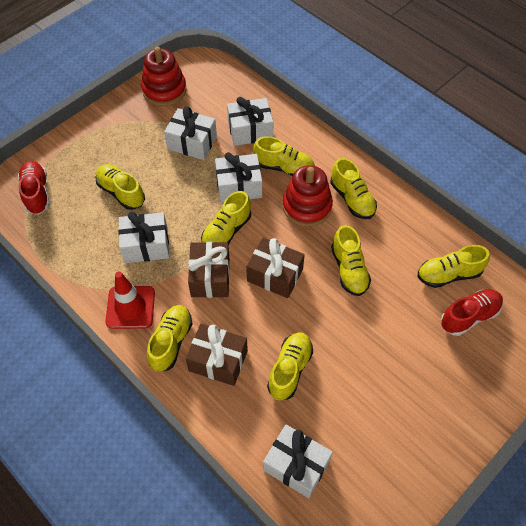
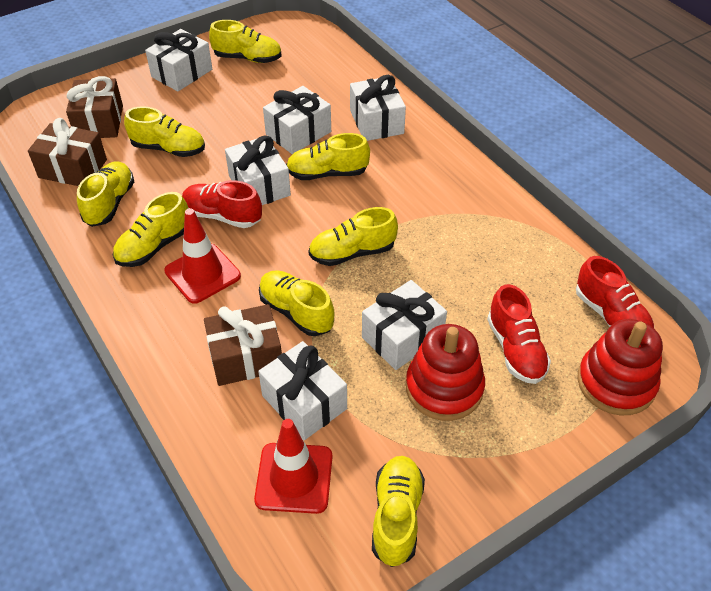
red shoe: 2 -> 3
red traffic cone: 1 -> 2
white gift: 5 -> 6

